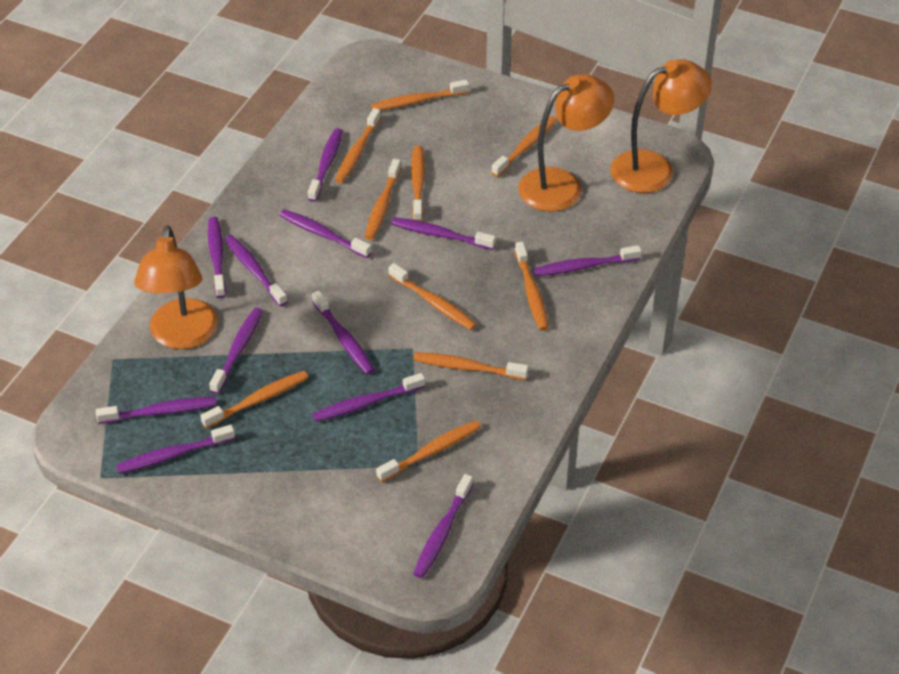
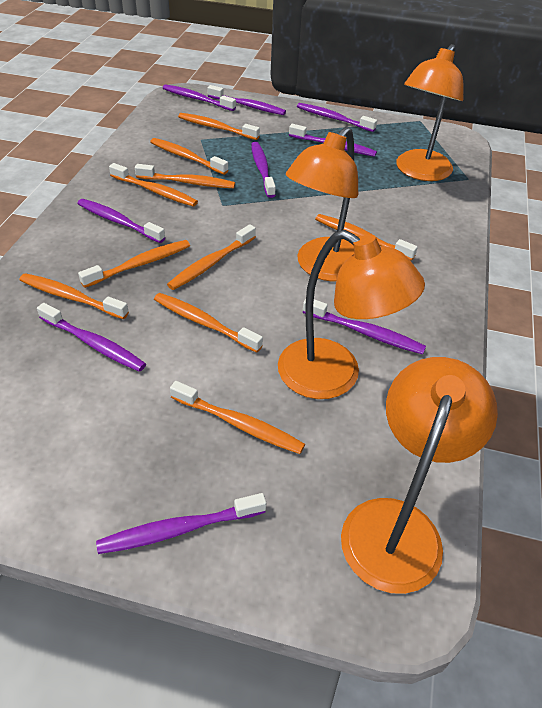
orange lamp: 3 -> 4
purple toothbrush: 12 -> 9

